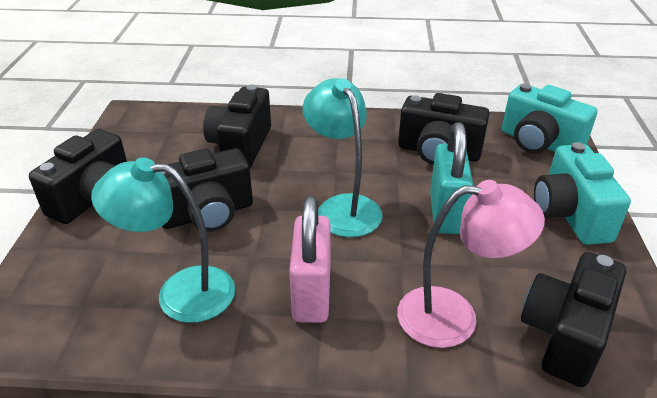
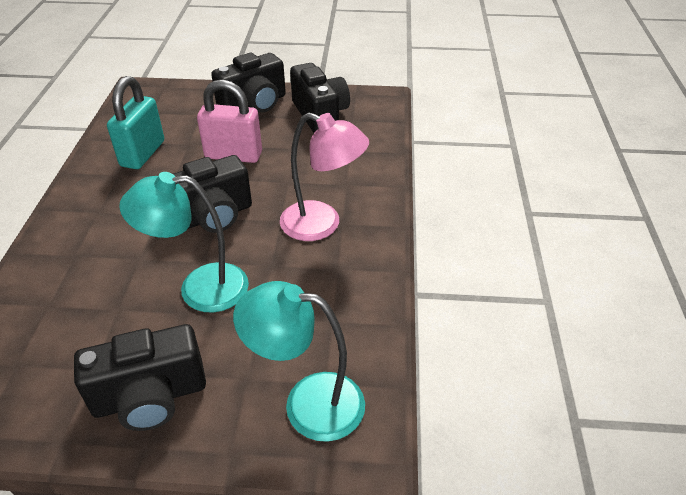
black camera: 5 -> 4
turquoise camera: 2 -> 0

